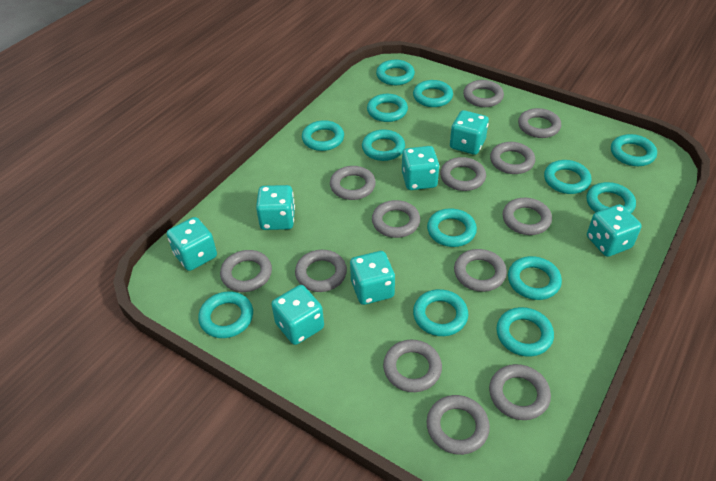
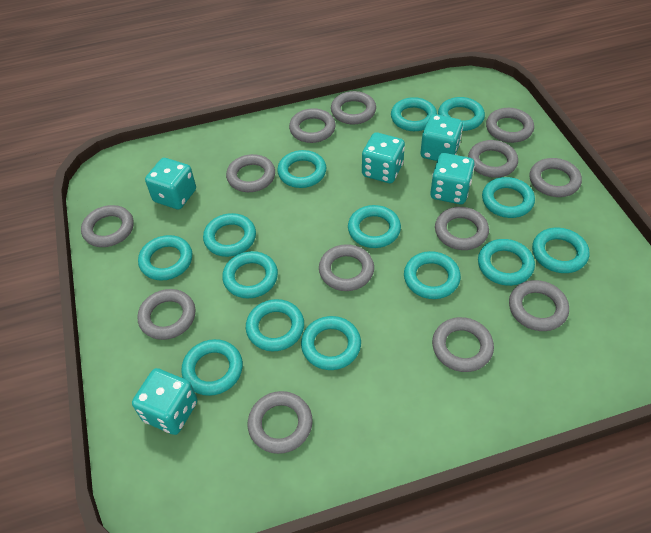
turquoise dice: 7 -> 5
turquoise ring: 13 -> 14

